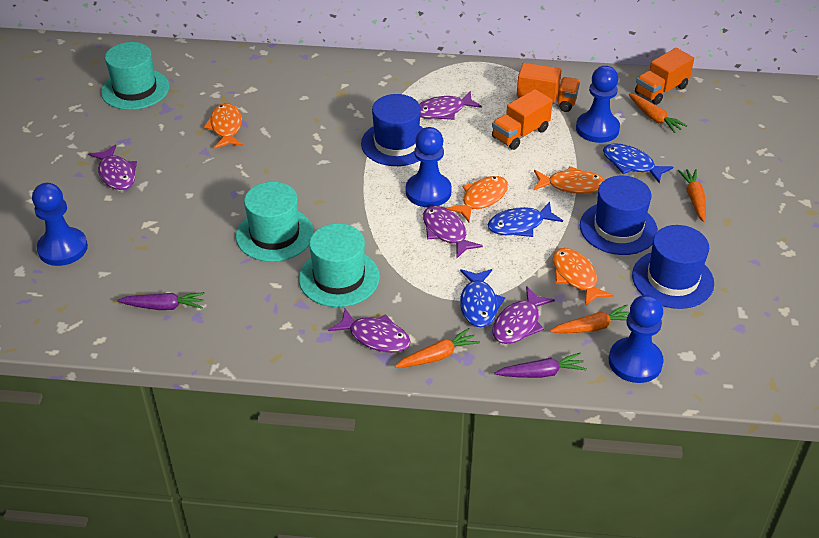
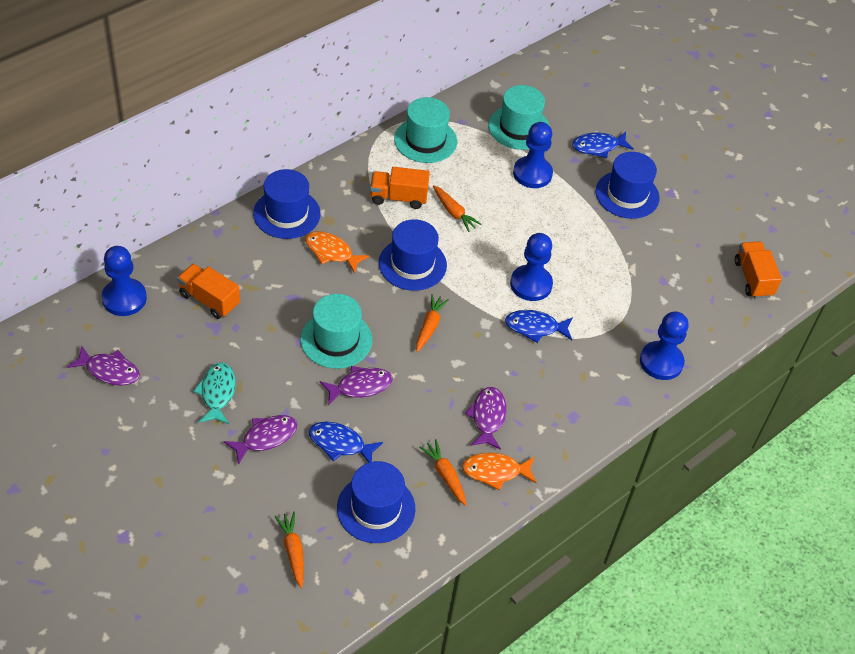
blue hat: 3 -> 4
orange fish: 4 -> 2
purple carrot: 2 -> 0
purple fish: 5 -> 4
turquoise fish: 0 -> 1

